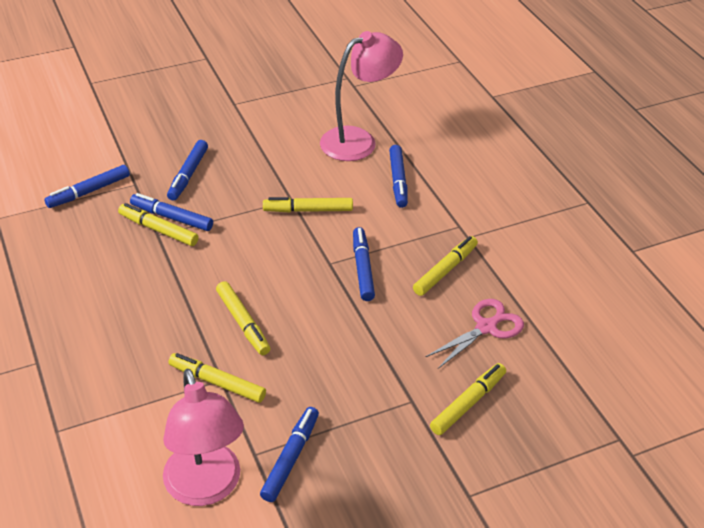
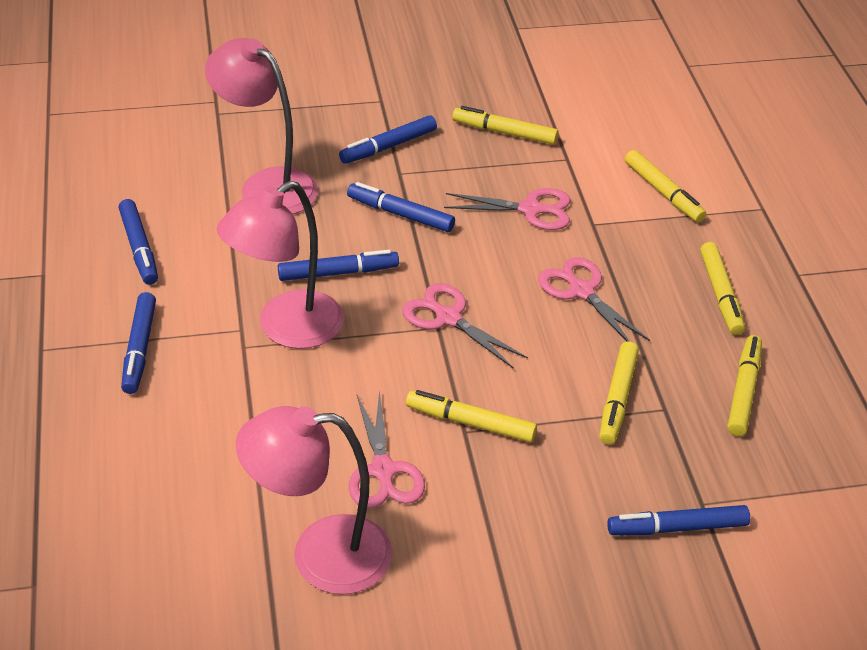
pink lamp: 2 -> 3
pink scissors: 1 -> 4

